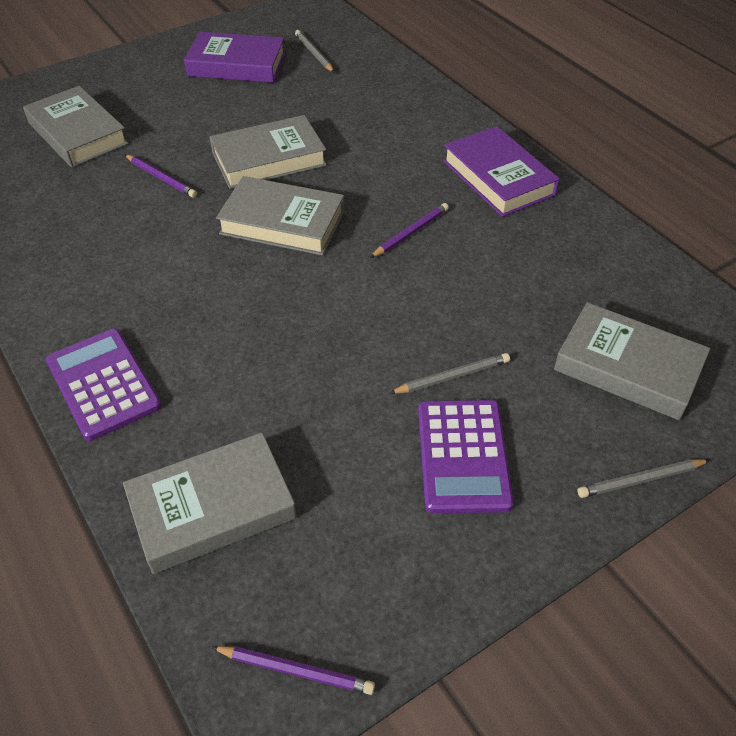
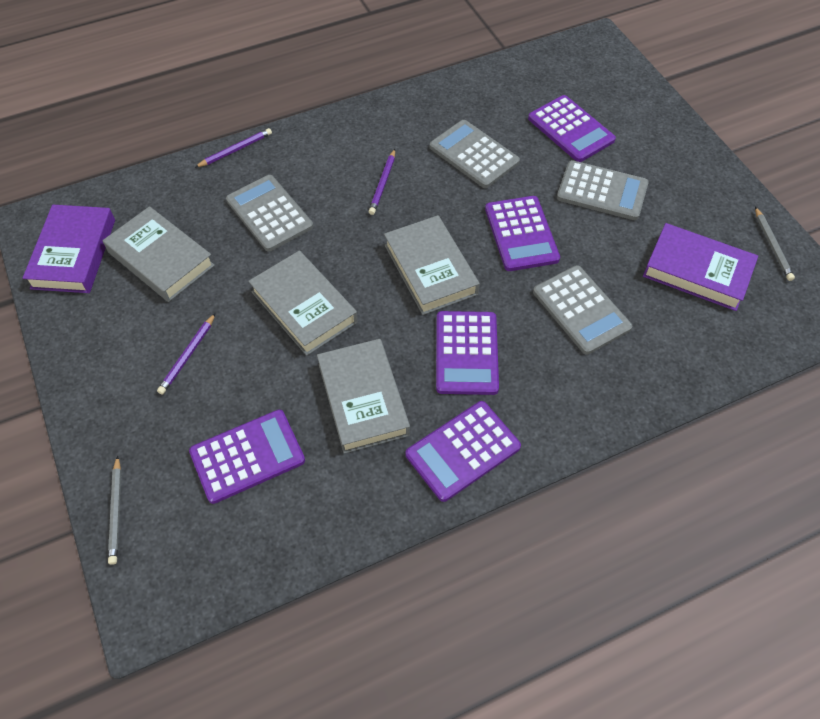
grey book: 5 -> 4
grey calculator: 0 -> 4
grey pencil: 3 -> 2
purple calculator: 2 -> 5

